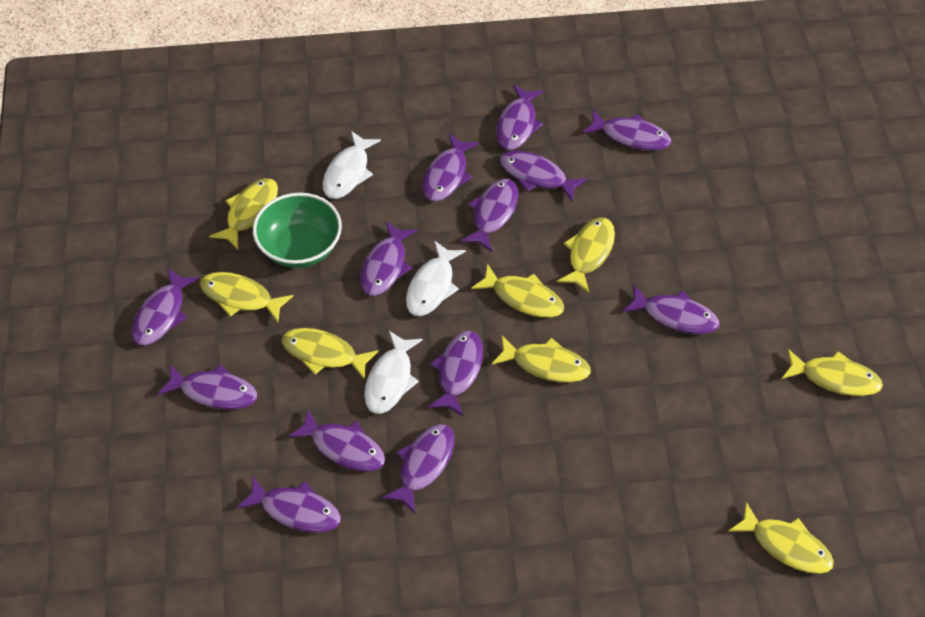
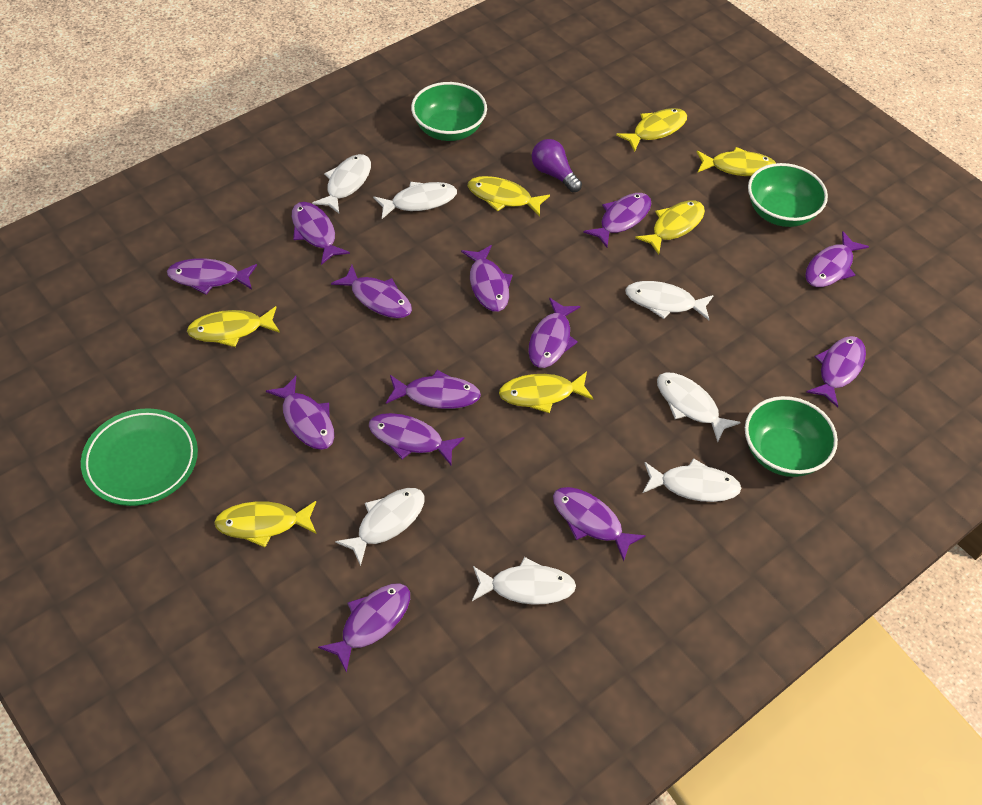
green bowl: 1 -> 3
green plate: 0 -> 1
purple light bulb: 0 -> 1
white fish: 3 -> 7
yellow fish: 8 -> 7

